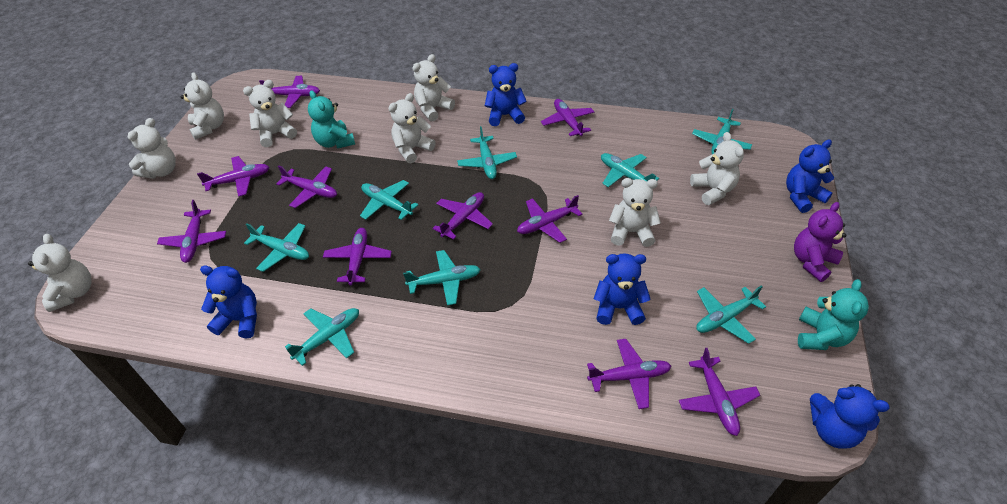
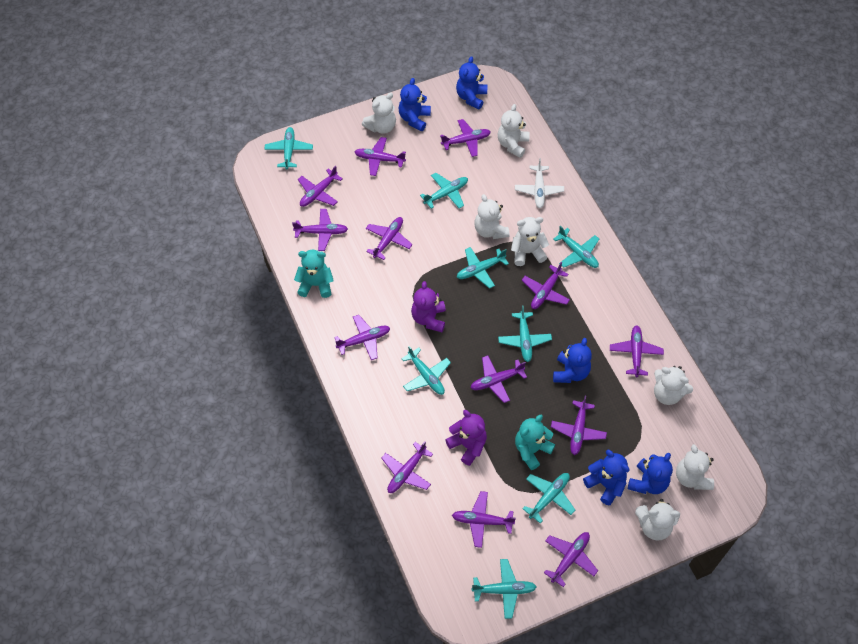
purple plane: 10 -> 13
purple teddy bear: 1 -> 2
white plane: 0 -> 1
white teddy bear: 8 -> 7

